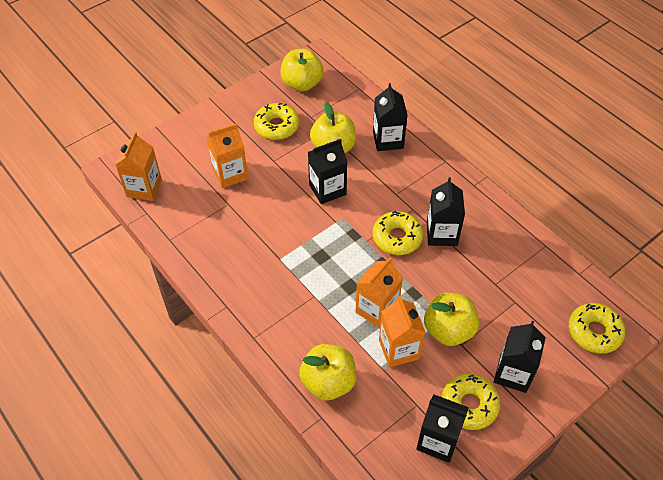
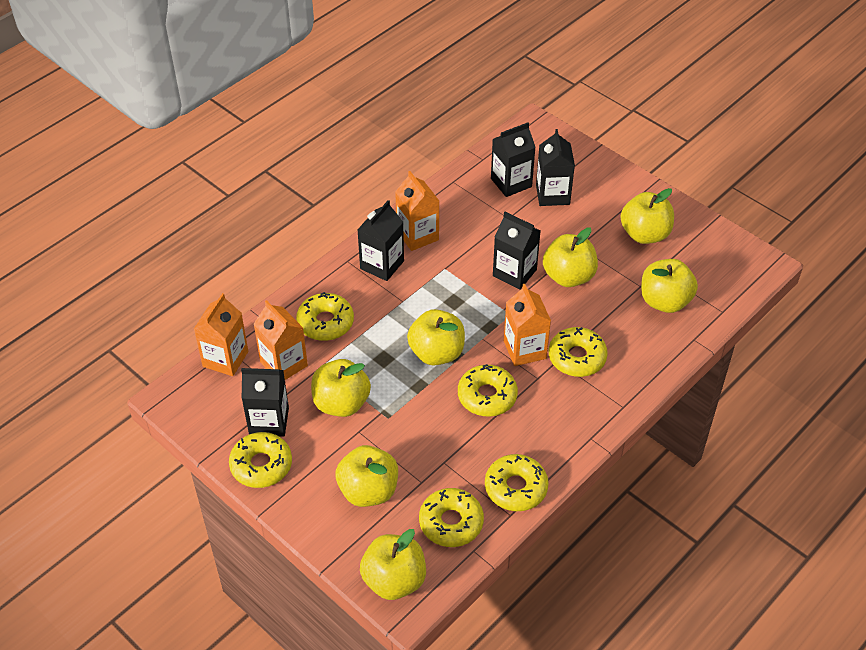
yellow apple: 4 -> 7
yellow donut: 4 -> 6

